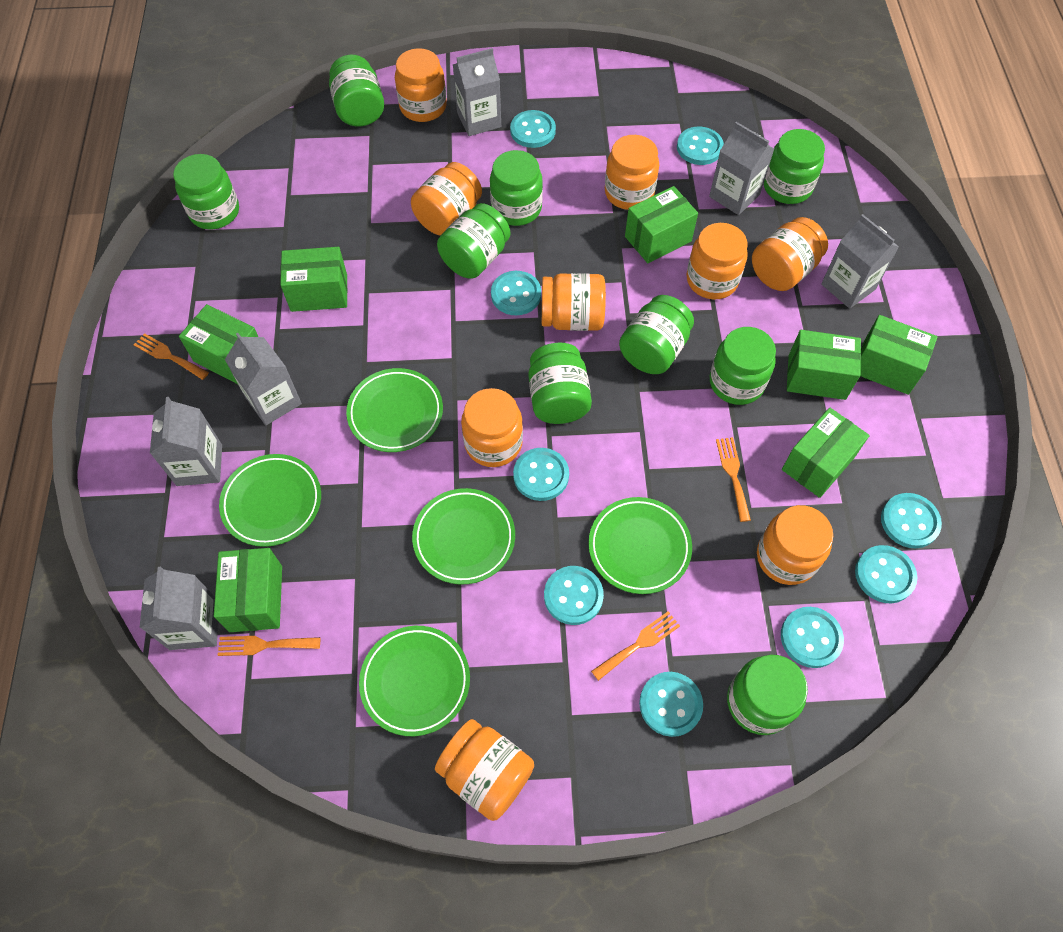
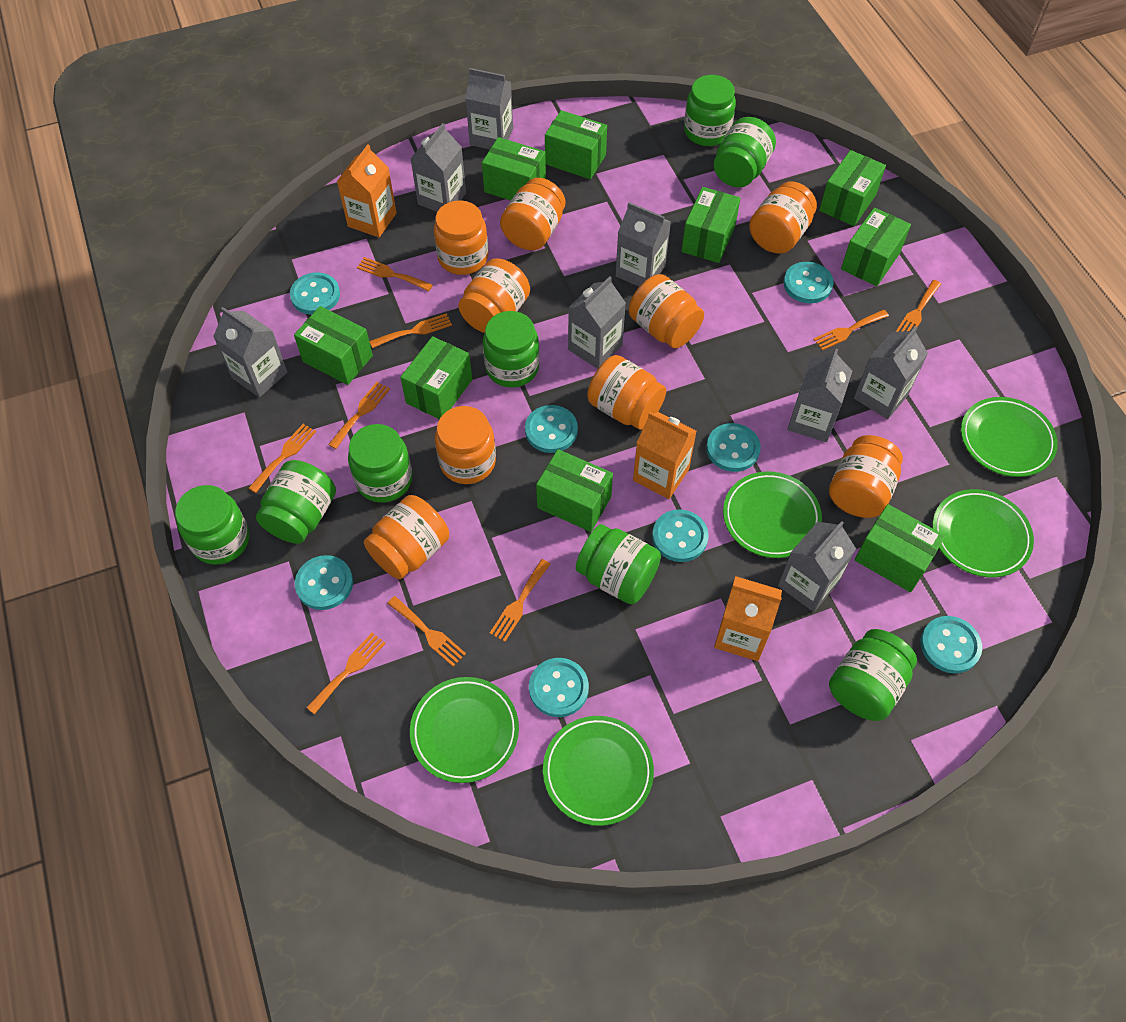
green box: 7 -> 9
green jar: 9 -> 8
grey carton: 6 -> 8
orange carton: 0 -> 3
orange fork: 4 -> 9
turquoise button: 9 -> 8

